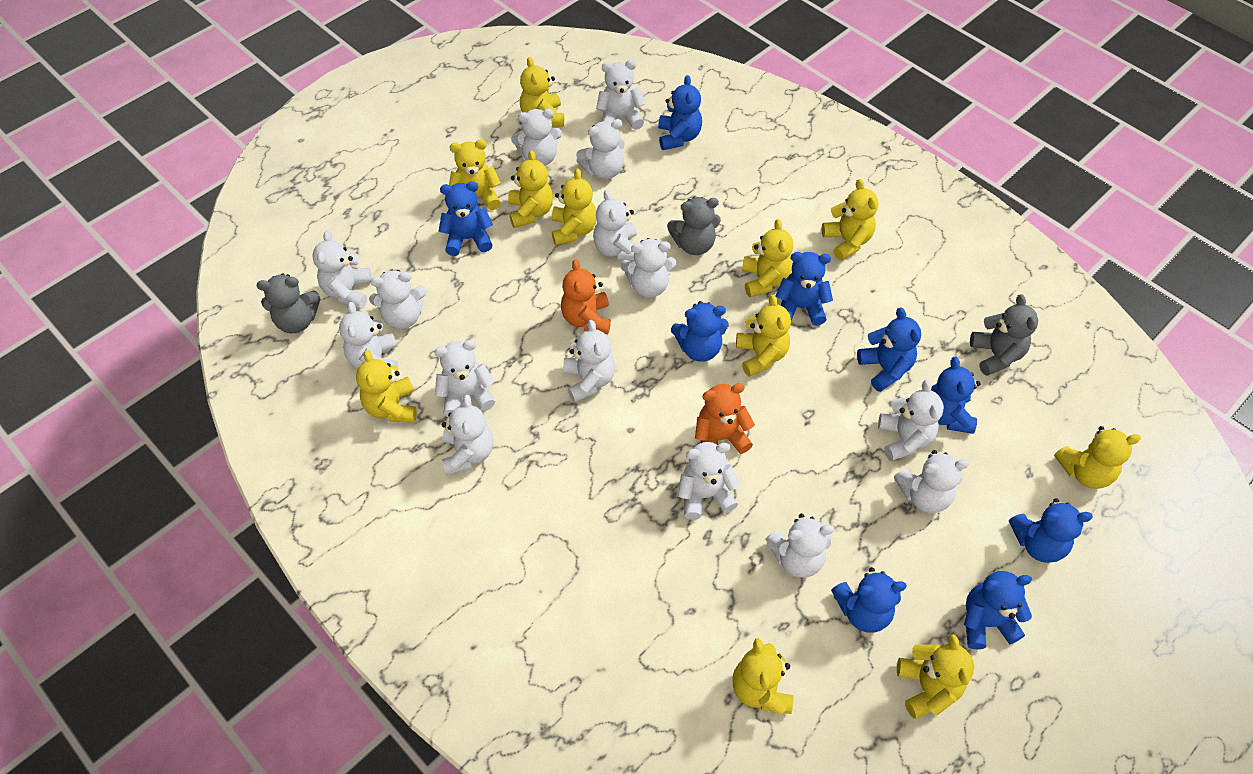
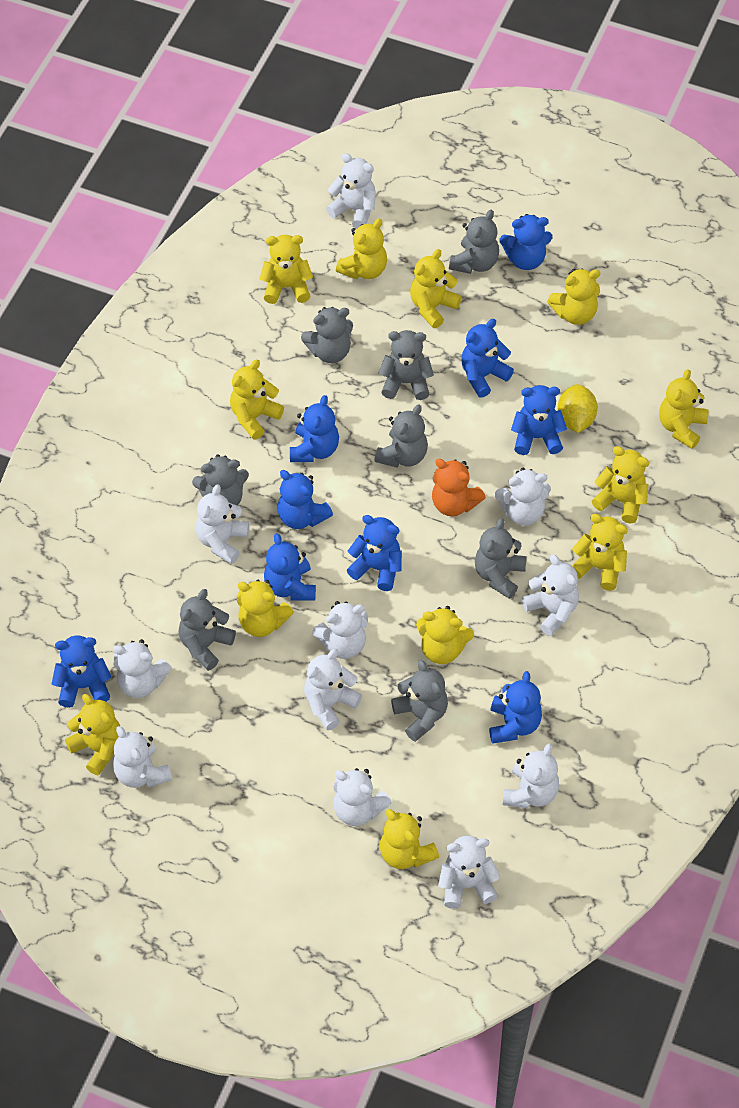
grey teddy bear: 3 -> 8
orange teddy bear: 2 -> 1
white teddy bear: 15 -> 11
yellow lemon: 0 -> 1
yellow teddy bear: 11 -> 12

